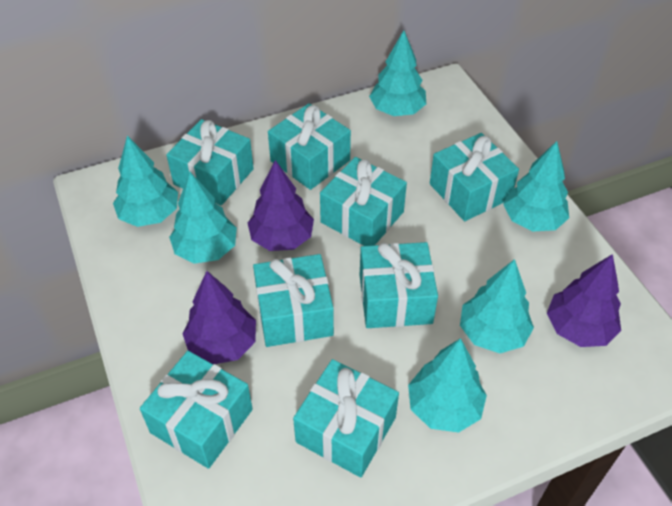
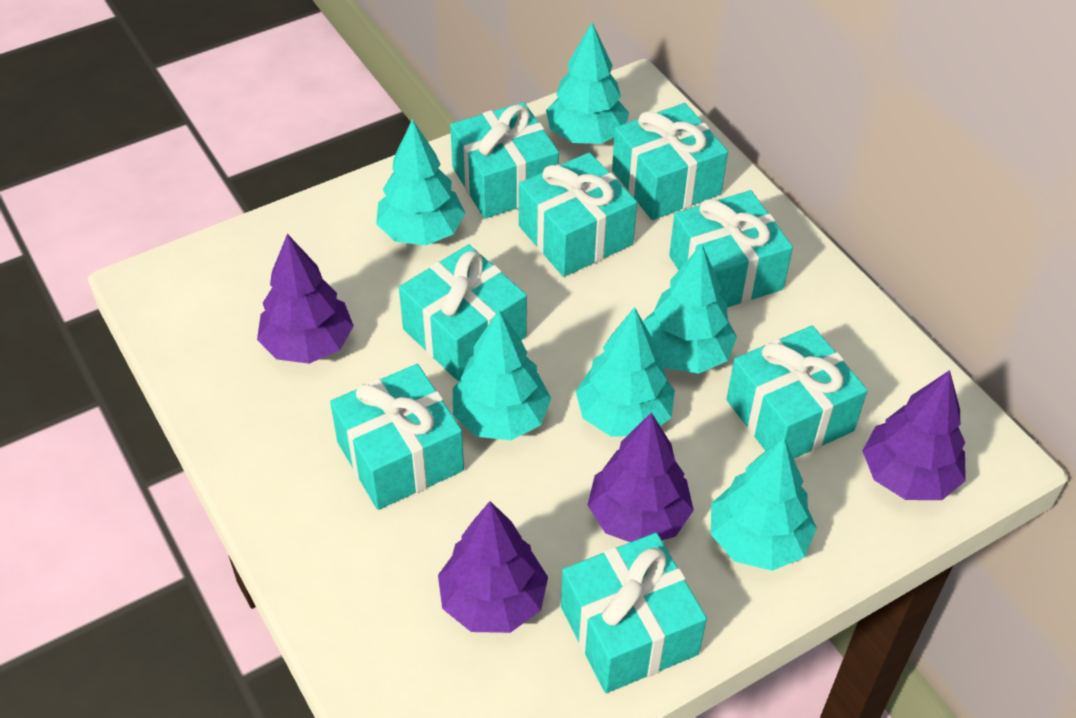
purple tree: 3 -> 4

